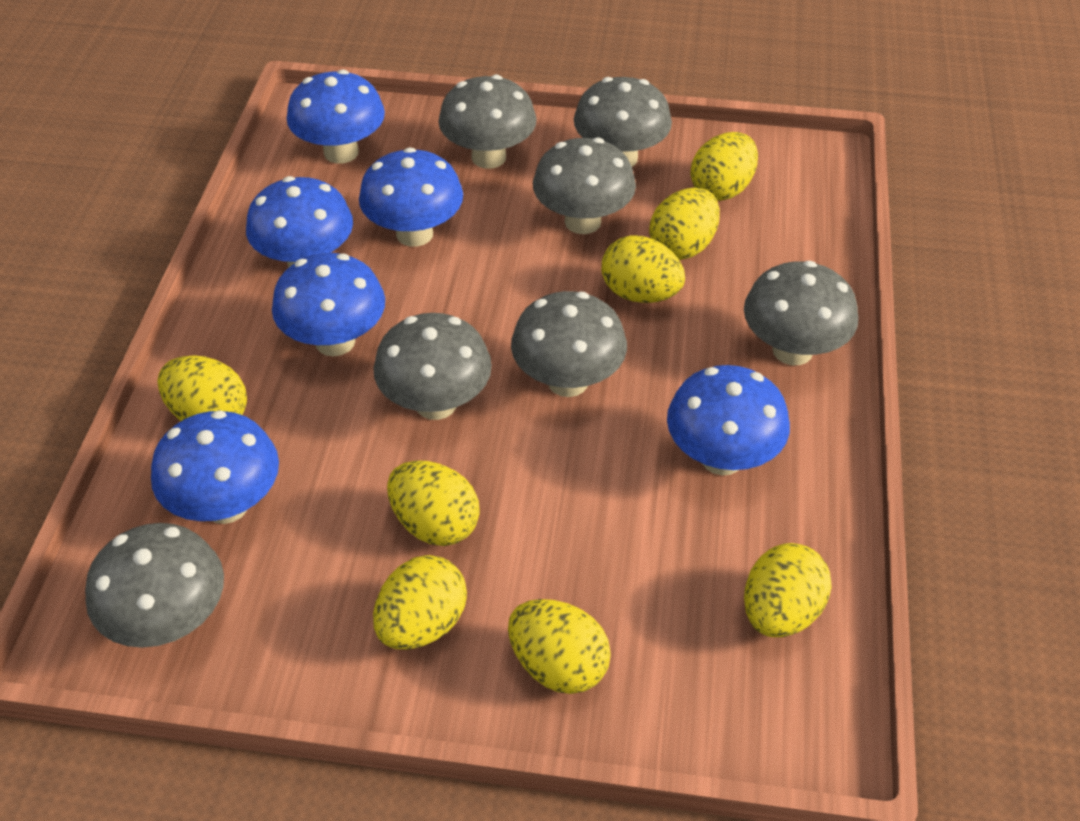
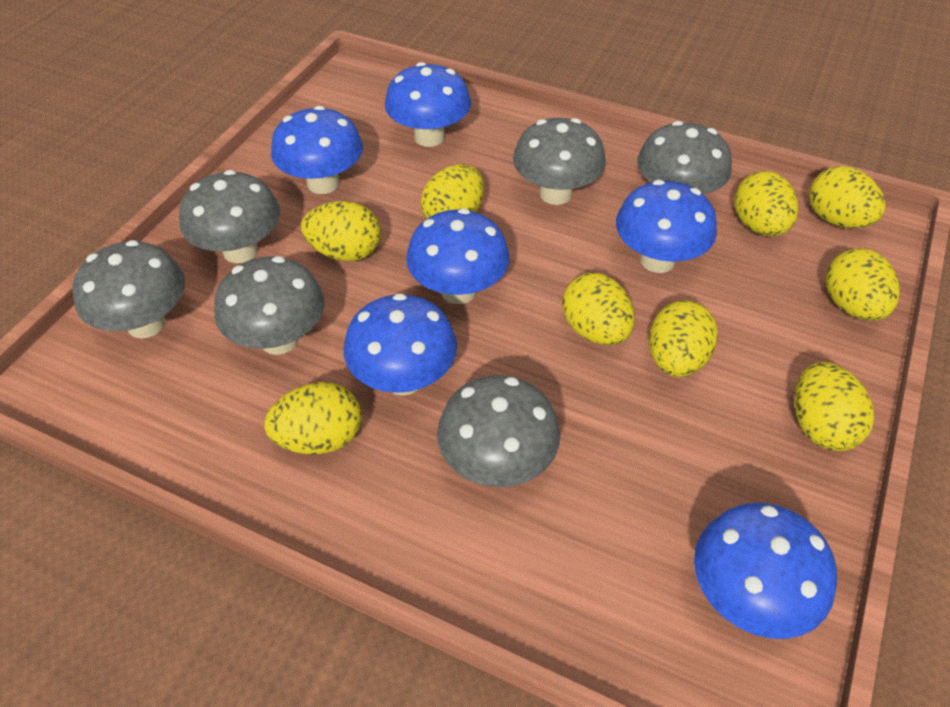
grey mushroom: 7 -> 6
yellow egg: 8 -> 9

